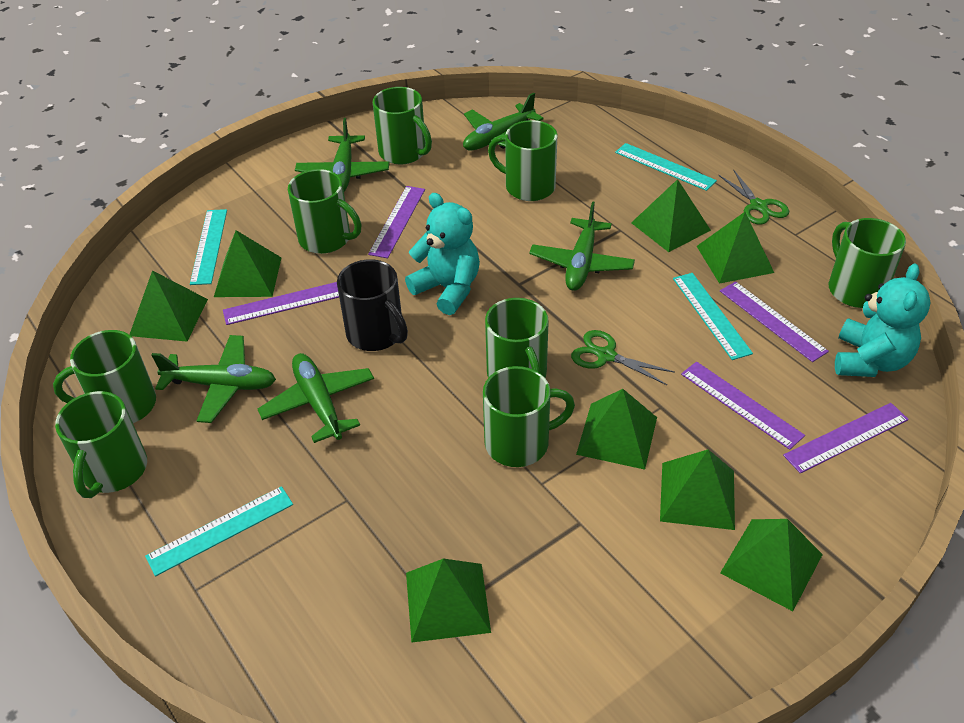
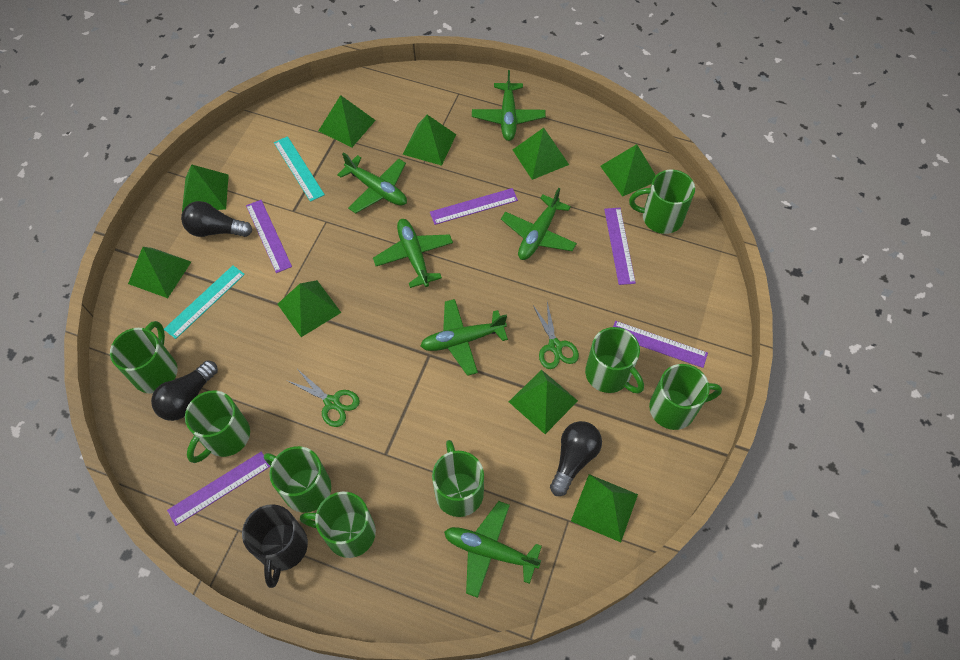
black light bulb: 0 -> 3
green plane: 5 -> 6
green pyramid: 8 -> 9
turquoise ruler: 4 -> 2
turquoise teddy bear: 2 -> 0

